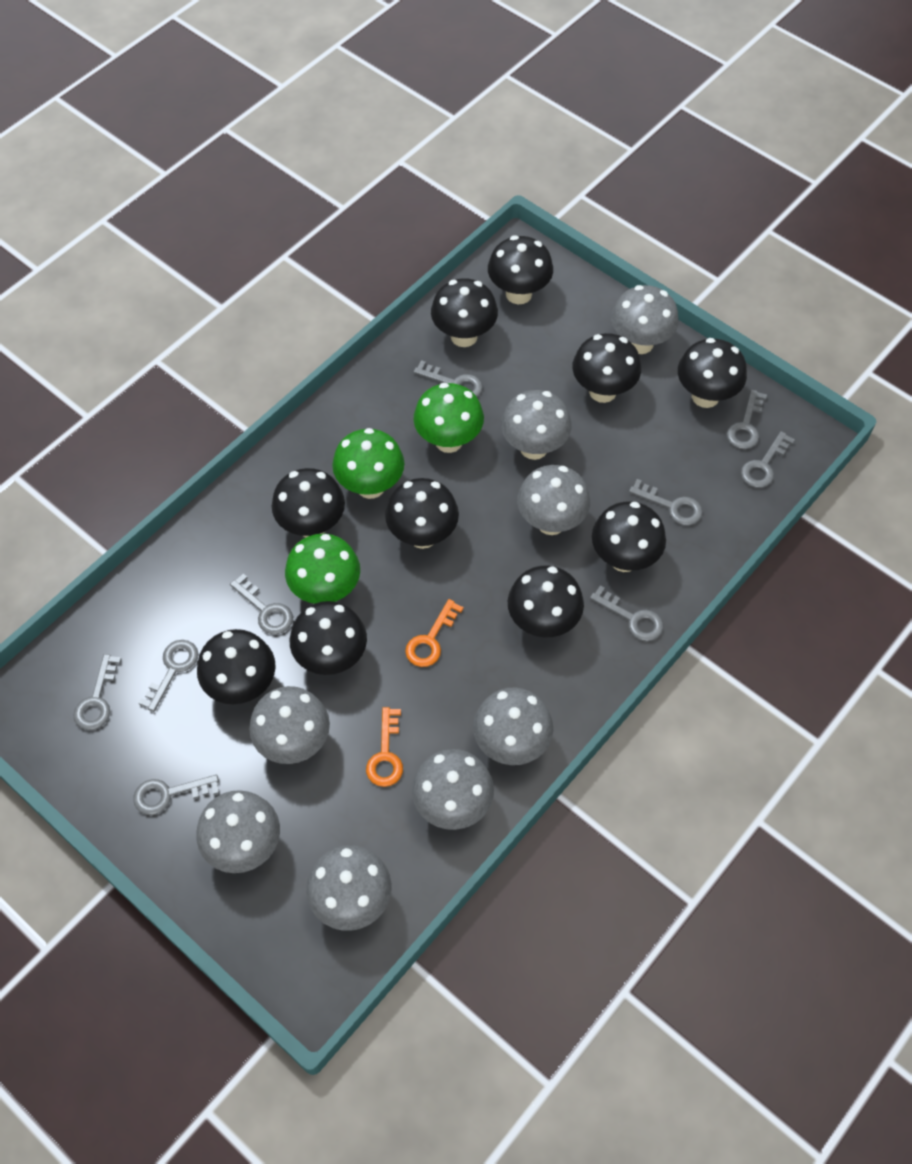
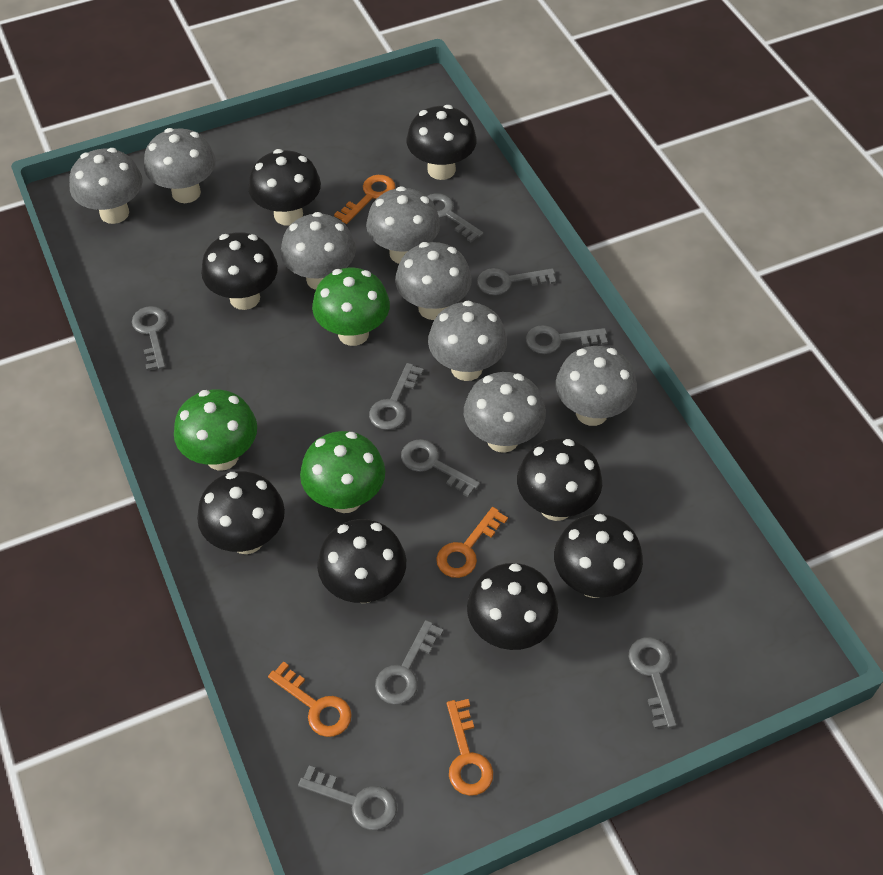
black mushroom: 10 -> 8
orange key: 2 -> 4

